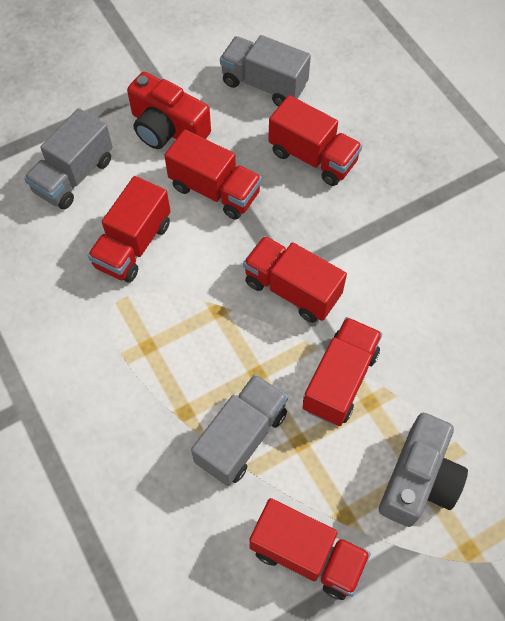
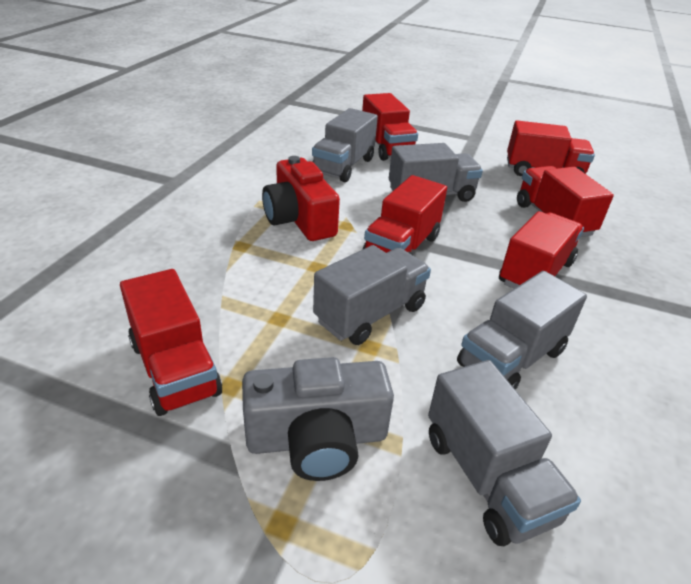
grey truck: 3 -> 5

